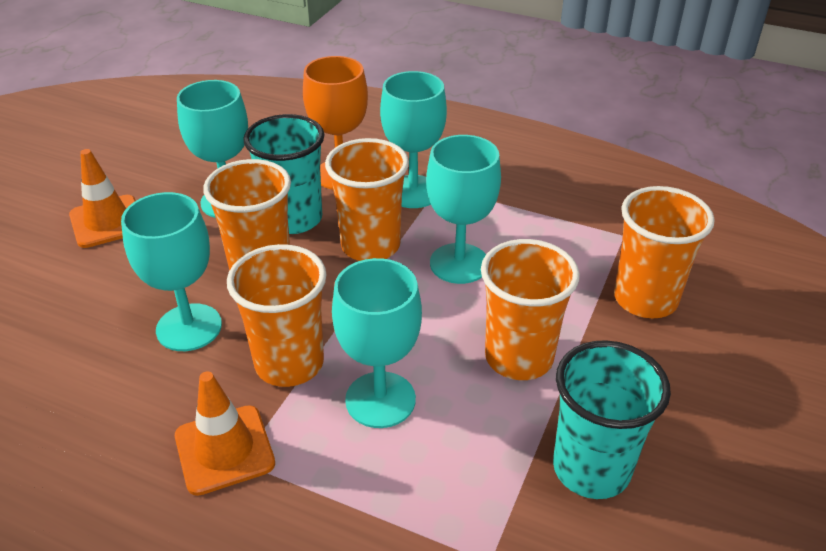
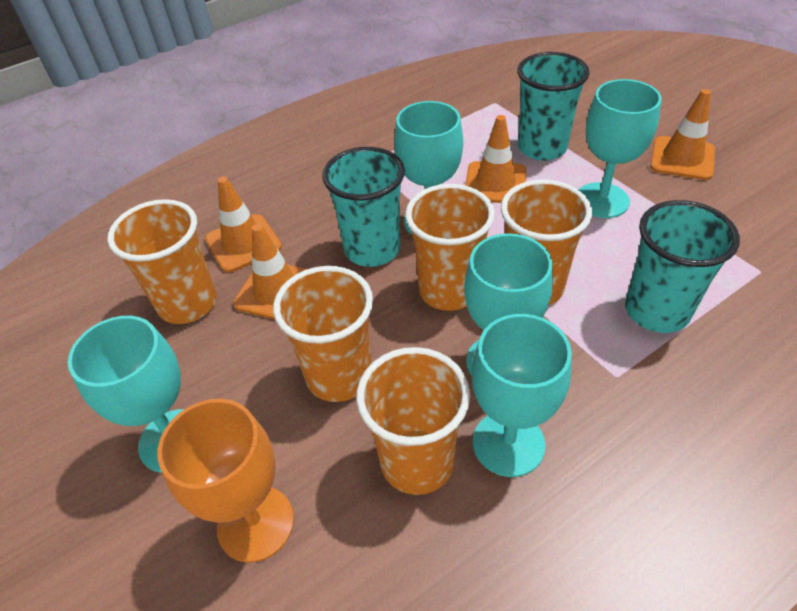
orange traffic cone: 2 -> 4
turquoise cup: 2 -> 3

